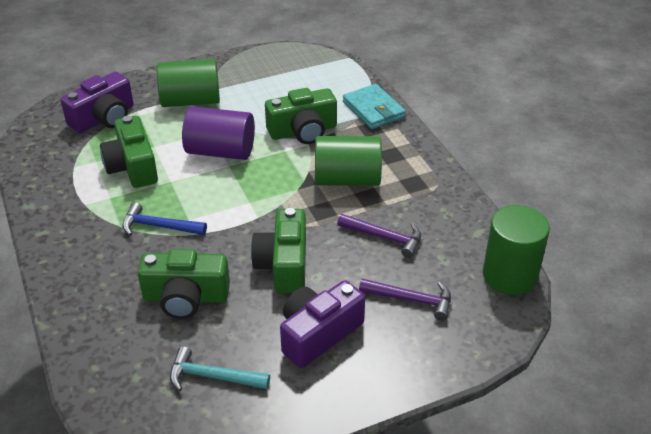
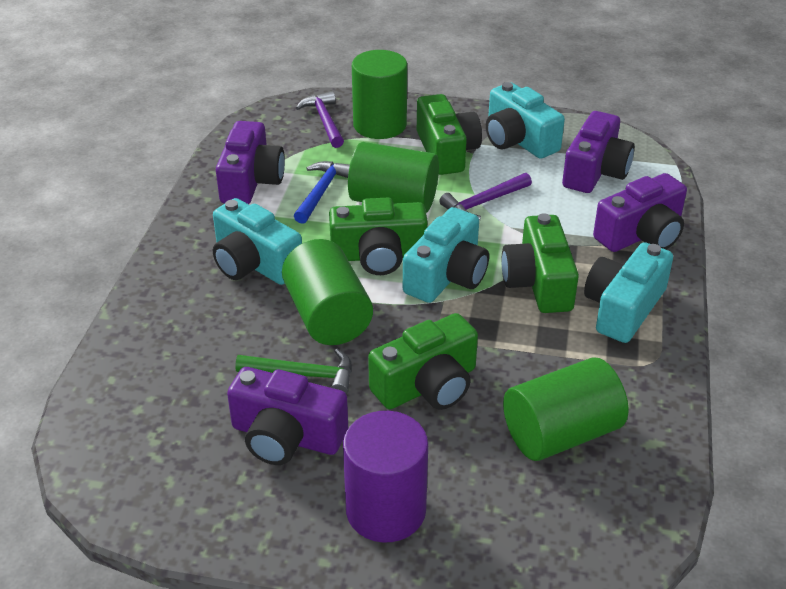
green cylinder: 3 -> 4
green hammer: 0 -> 1
purple camera: 2 -> 4
turquoise camera: 0 -> 4
turquoise hammer: 1 -> 0
turquoise wallet: 1 -> 0

